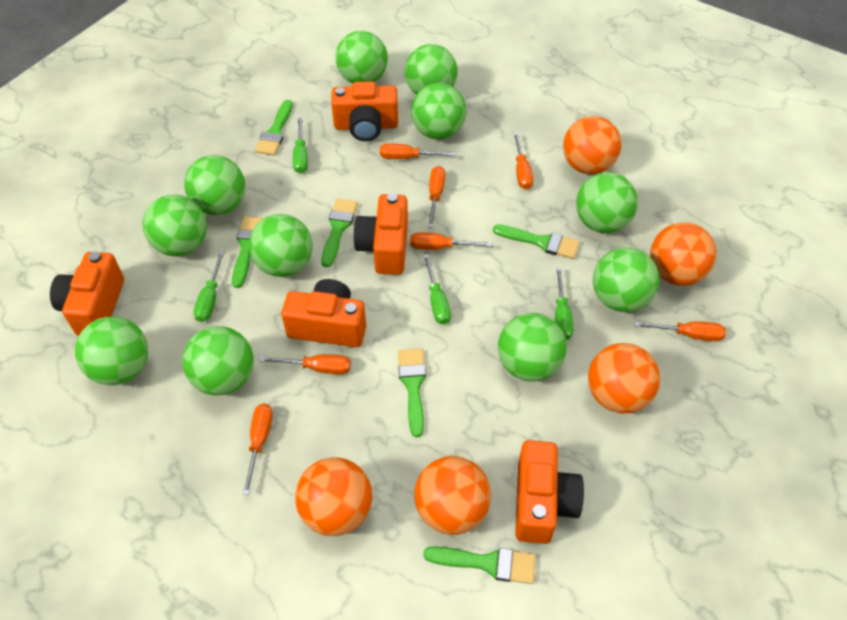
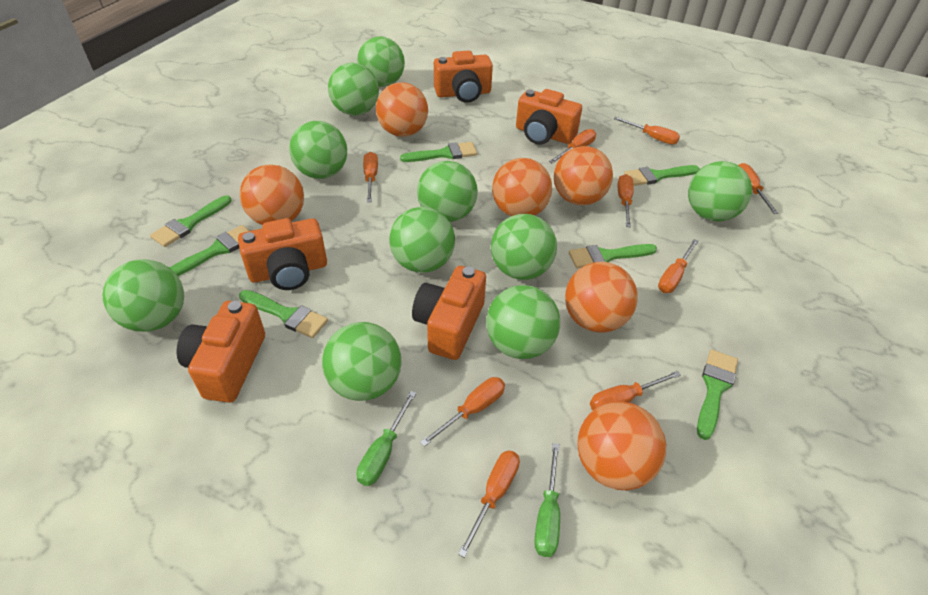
green ball: 11 -> 10
green brush: 6 -> 7
green screwdriver: 4 -> 2
orange ball: 5 -> 6
orange screwdriver: 7 -> 9

